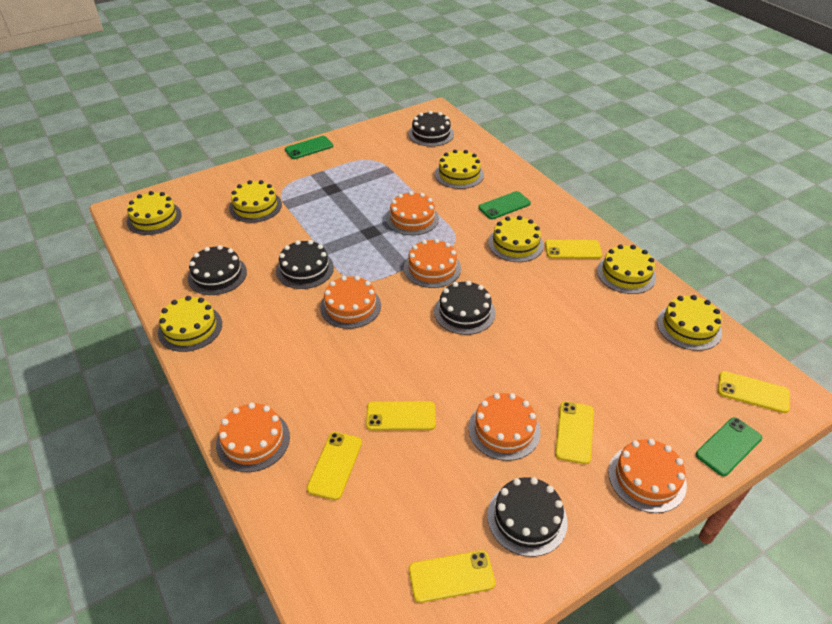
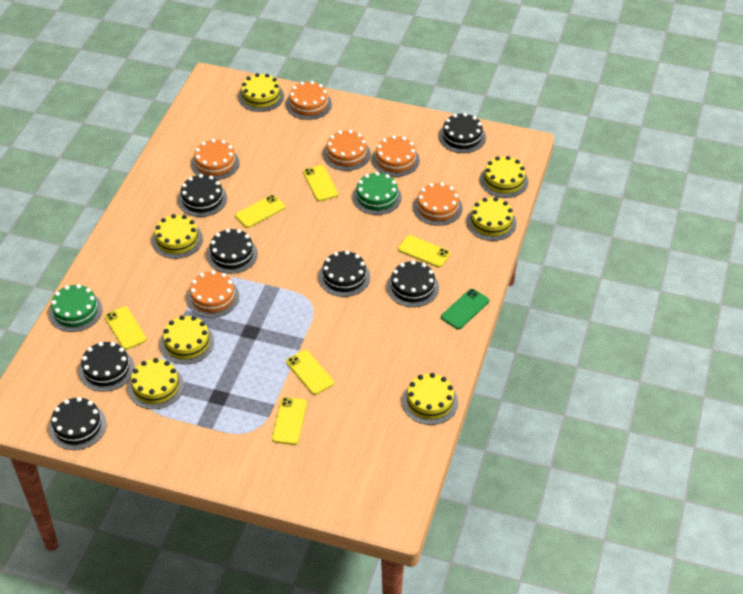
black cake: 5 -> 7
green cake: 0 -> 2
green phone: 3 -> 1

